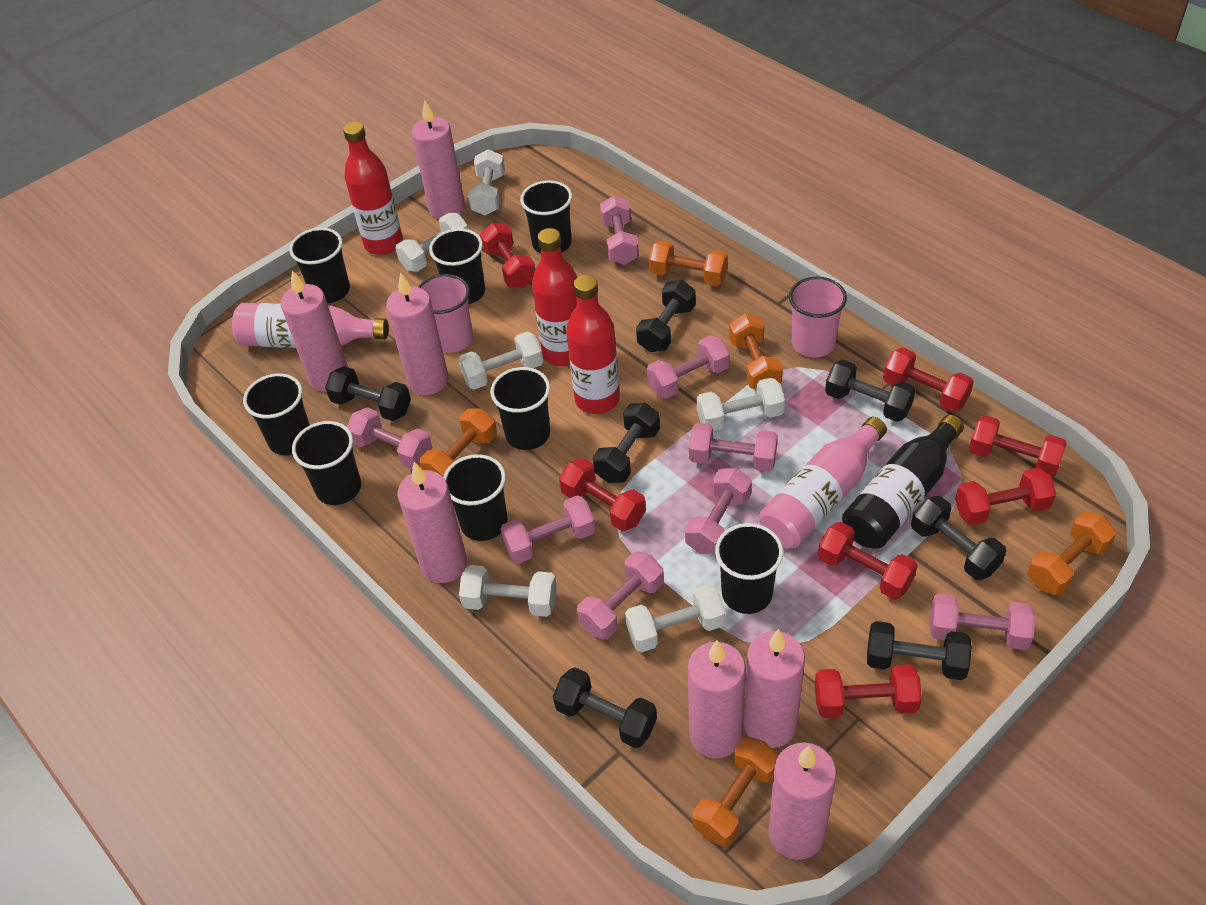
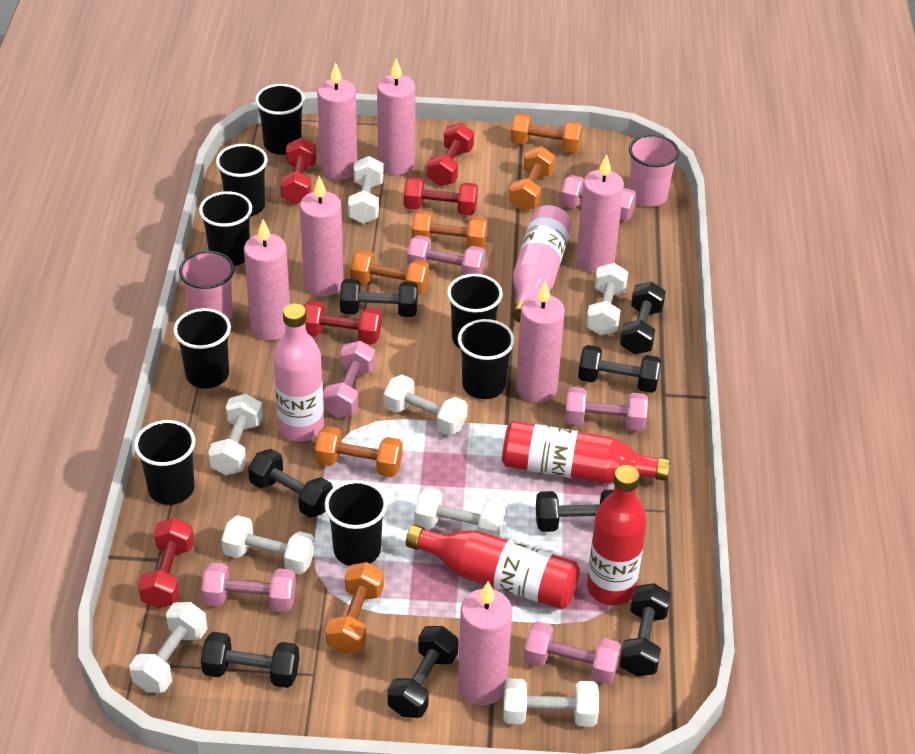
black bottle: 1 -> 0
black dumbbell: 7 -> 8
orange dumbbell: 5 -> 6
pink dumbbell: 8 -> 6
red dumbbell: 7 -> 5
white dumbbell: 6 -> 8

